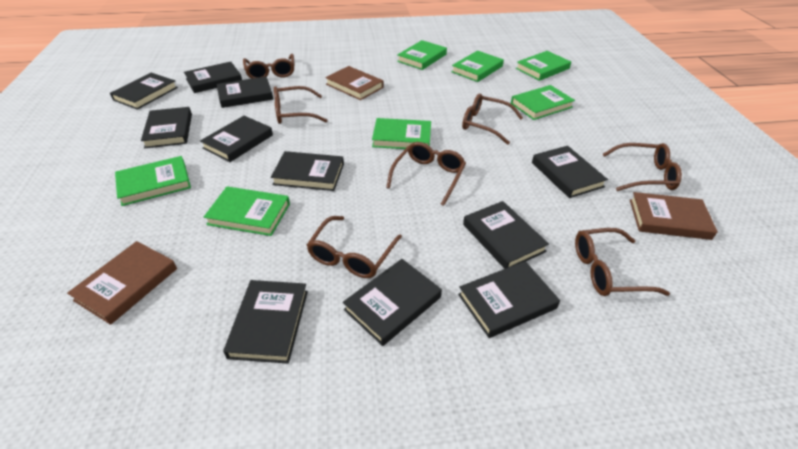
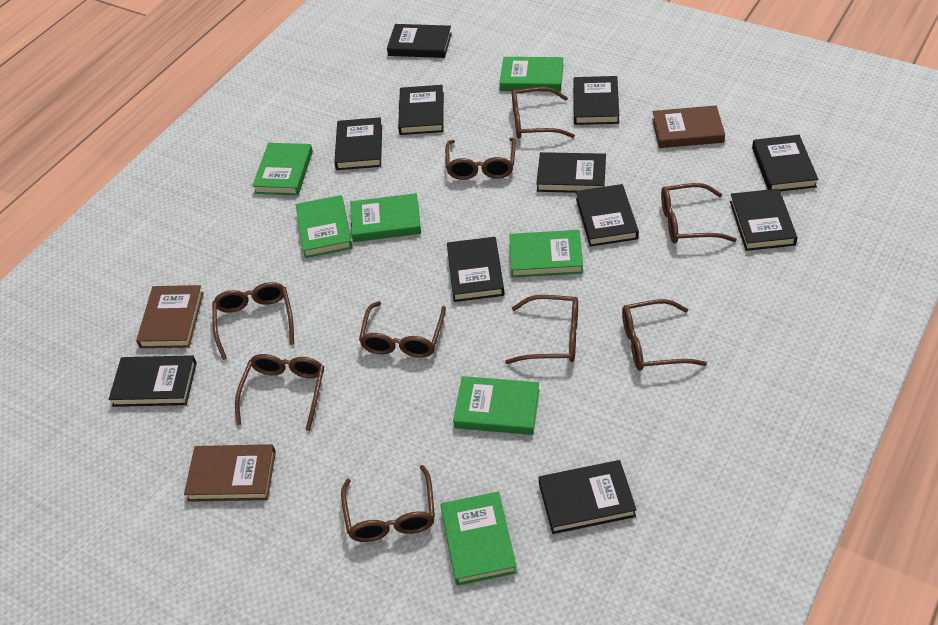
brown glasses: 7 -> 9

